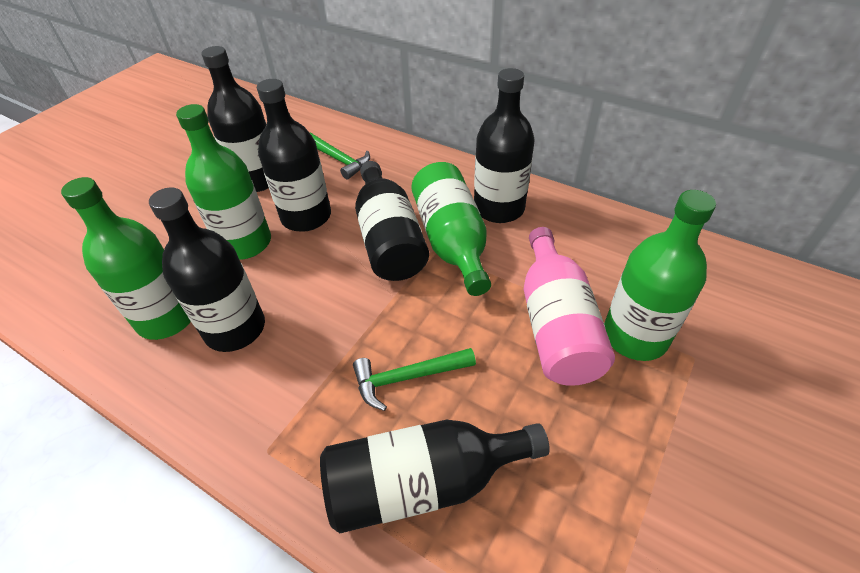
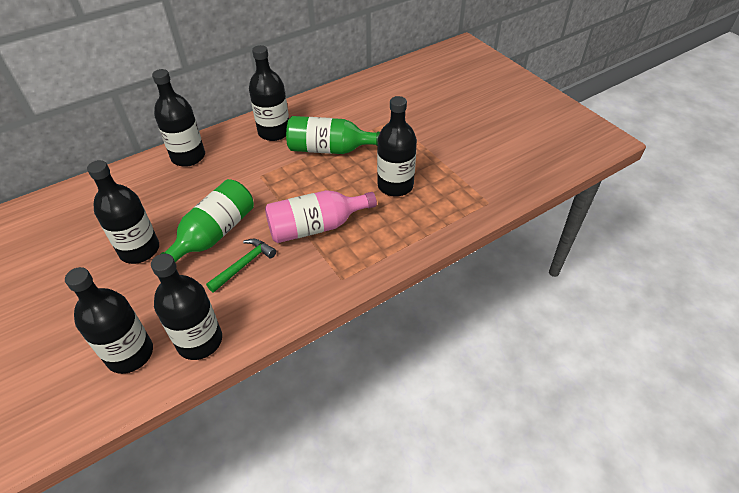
green bottle: 4 -> 2
green hammer: 2 -> 1

